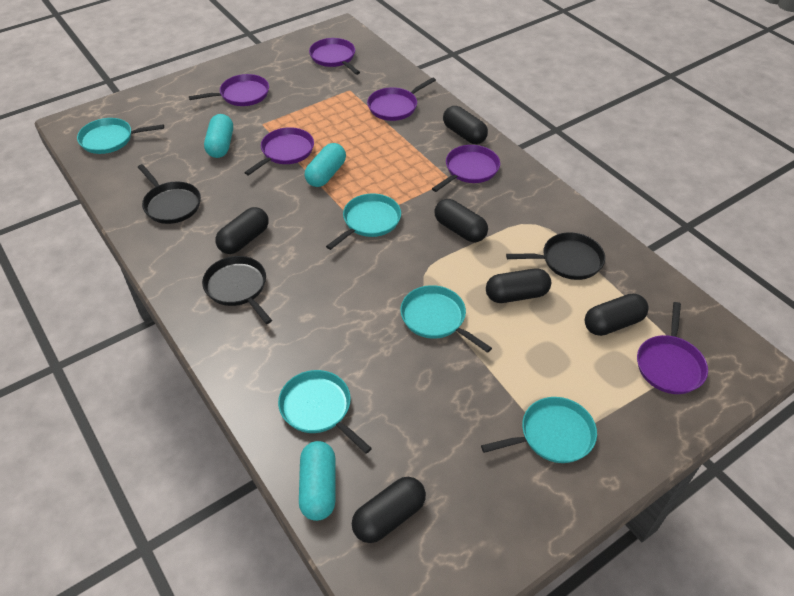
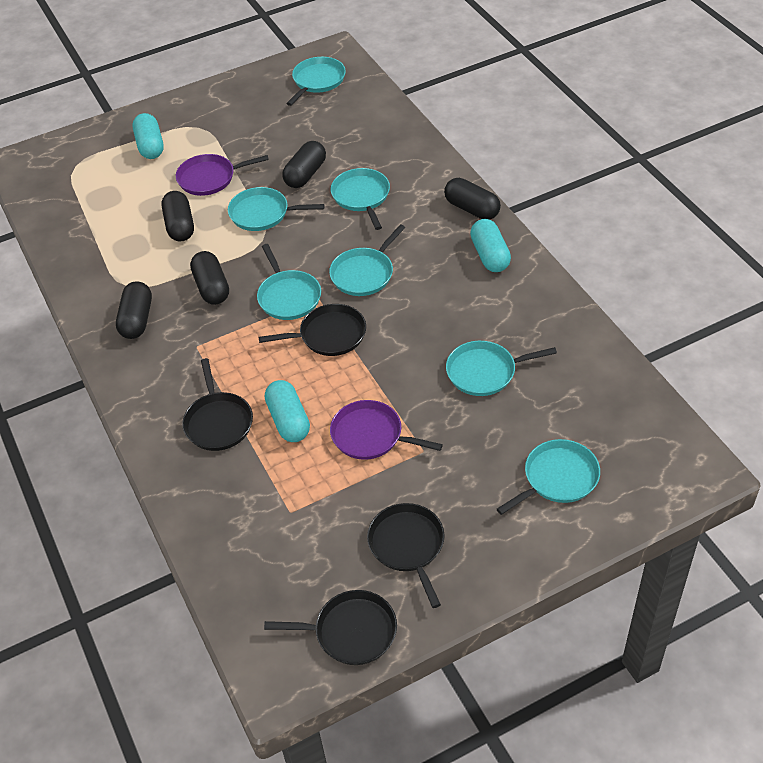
black capsule: 6 -> 5
black pan: 3 -> 4
purple pan: 6 -> 2
turquoise pan: 5 -> 7

